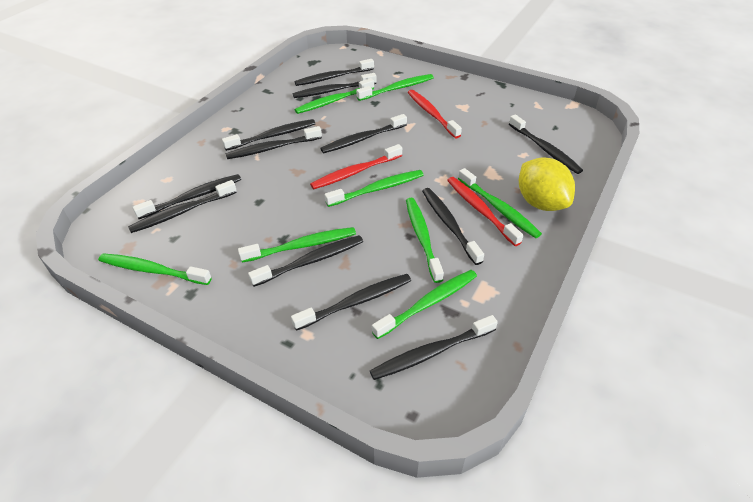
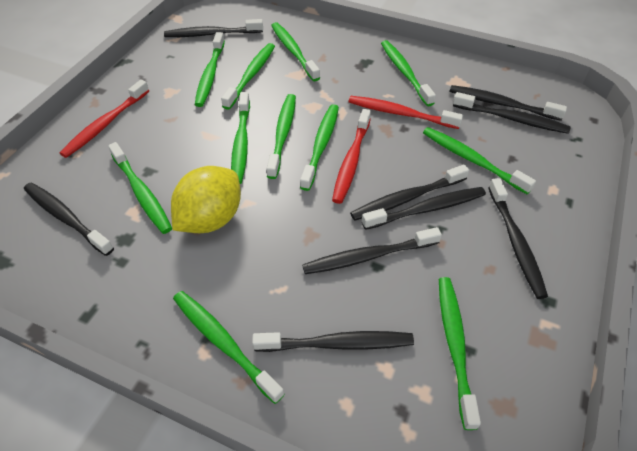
black toothbrush: 12 -> 9
green toothbrush: 8 -> 11

